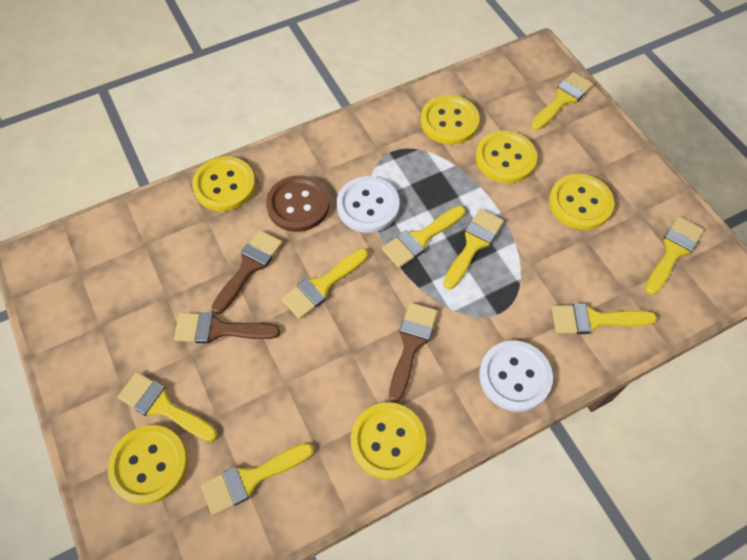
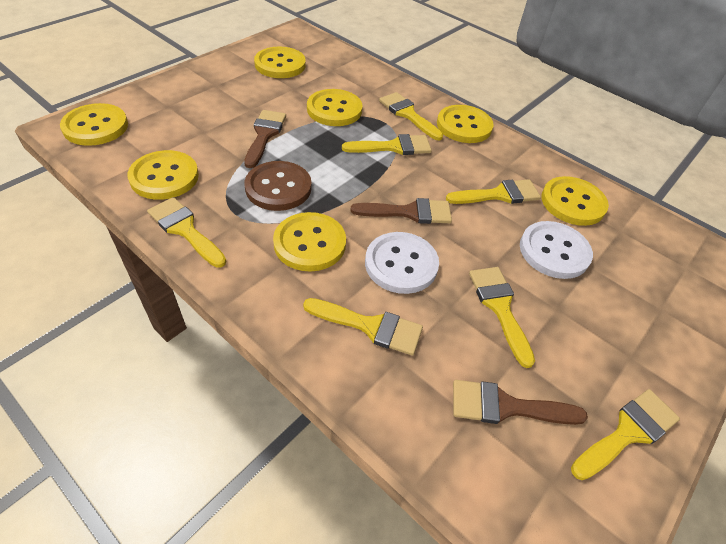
yellow brush: 8 -> 7
yellow button: 6 -> 7

